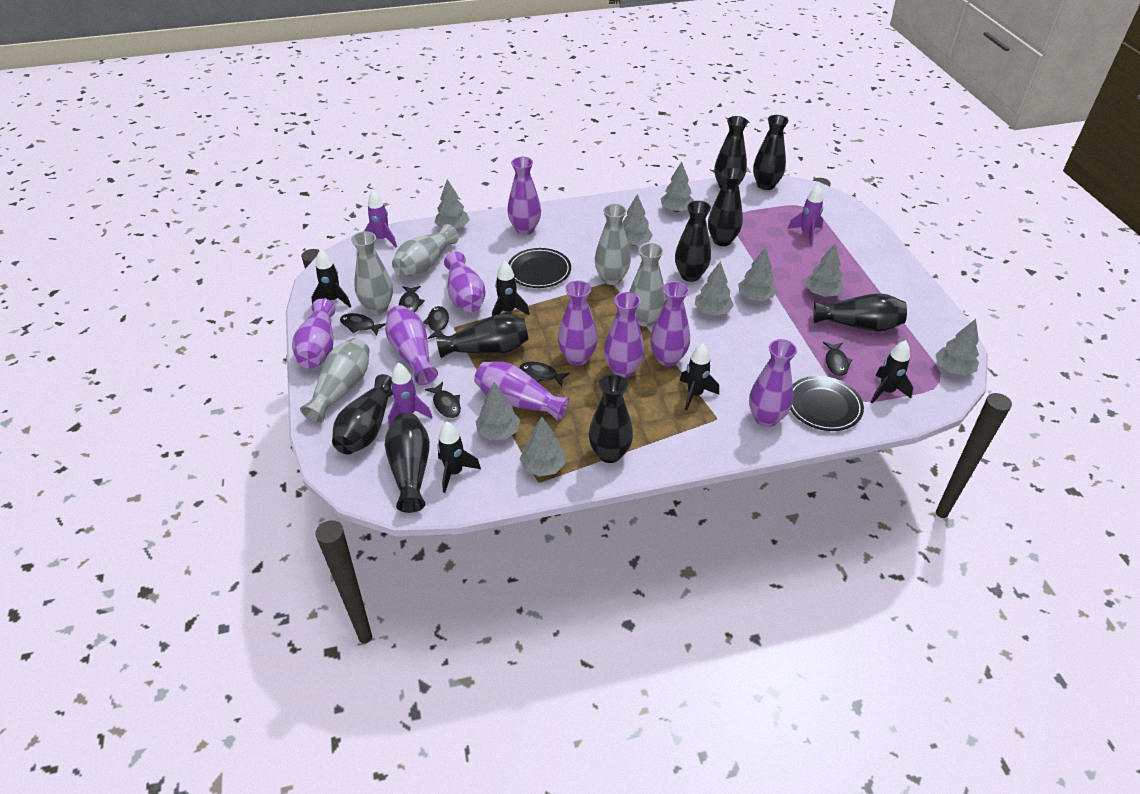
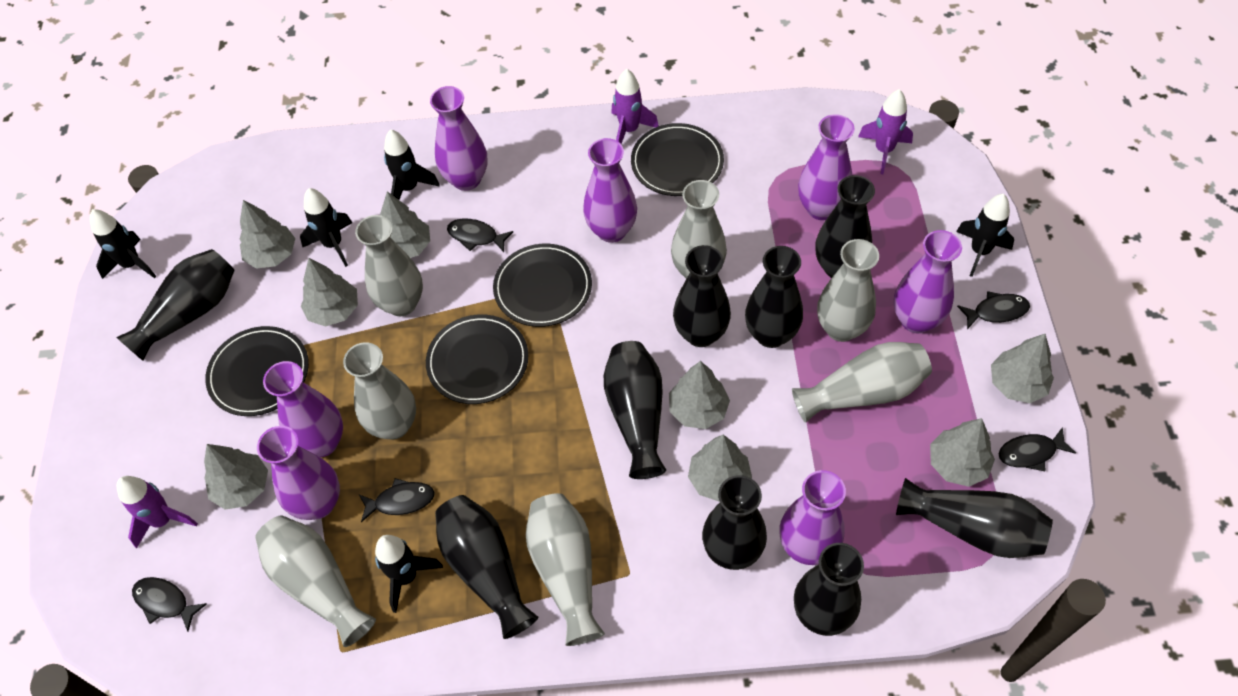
black fish: 6 -> 5
black plate: 2 -> 4
grey tree: 9 -> 8
grey vase: 5 -> 7
purple vase: 9 -> 7

